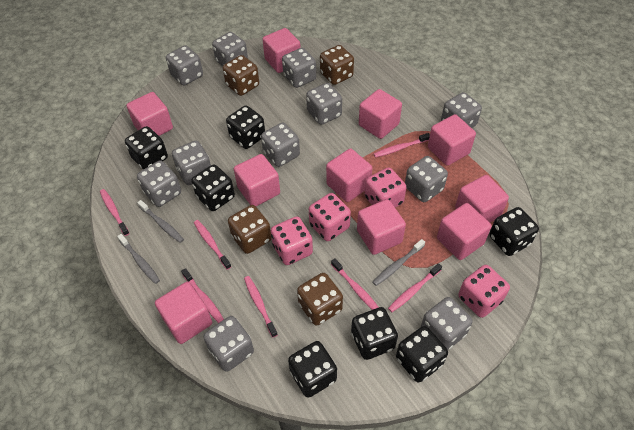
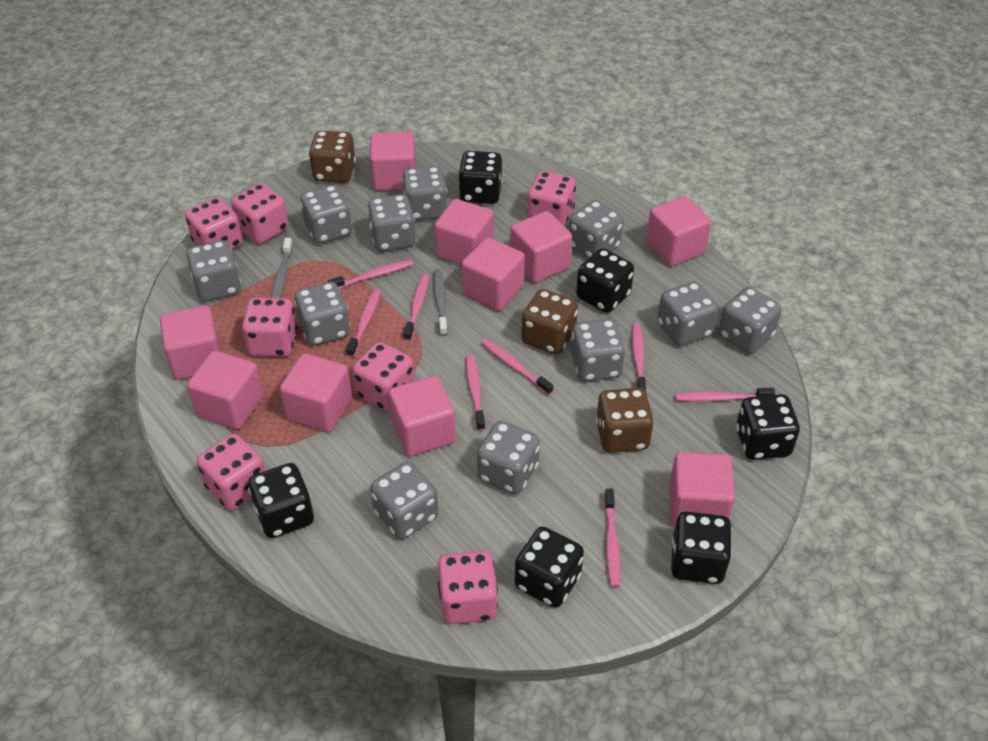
black dice: 7 -> 6
brown dice: 4 -> 3
grey toothbrush: 3 -> 2
pink dice: 4 -> 7
pink toothbrush: 7 -> 8

